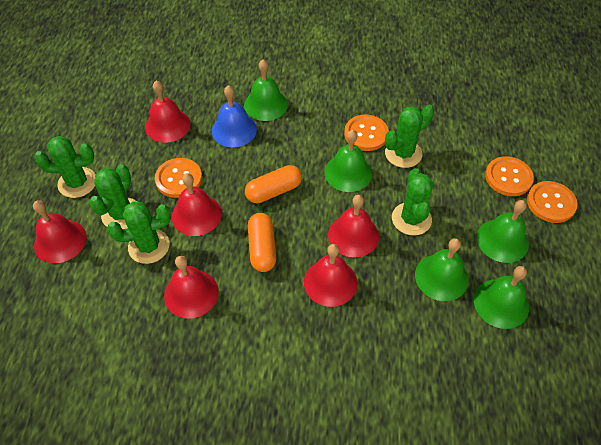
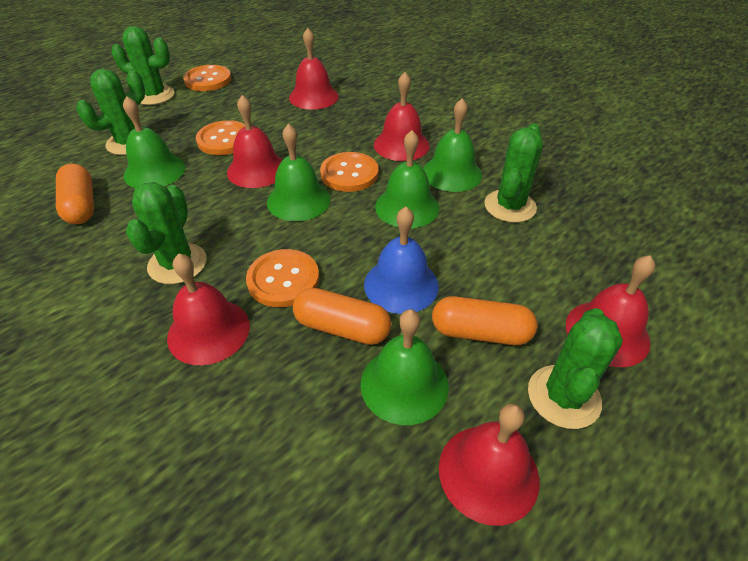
orange capsule: 2 -> 3

